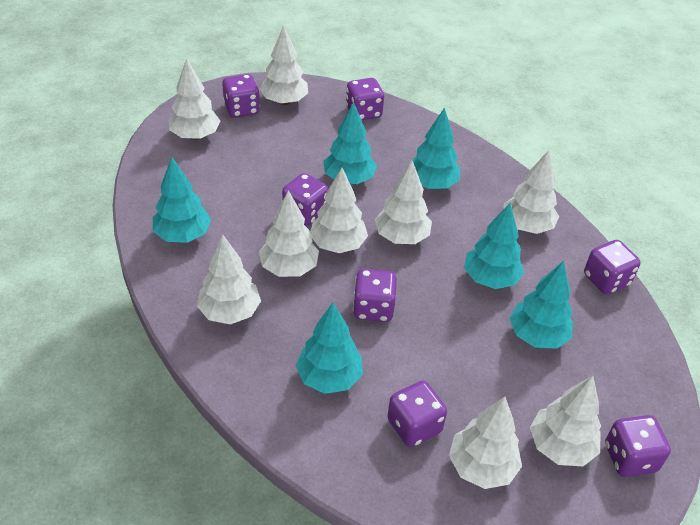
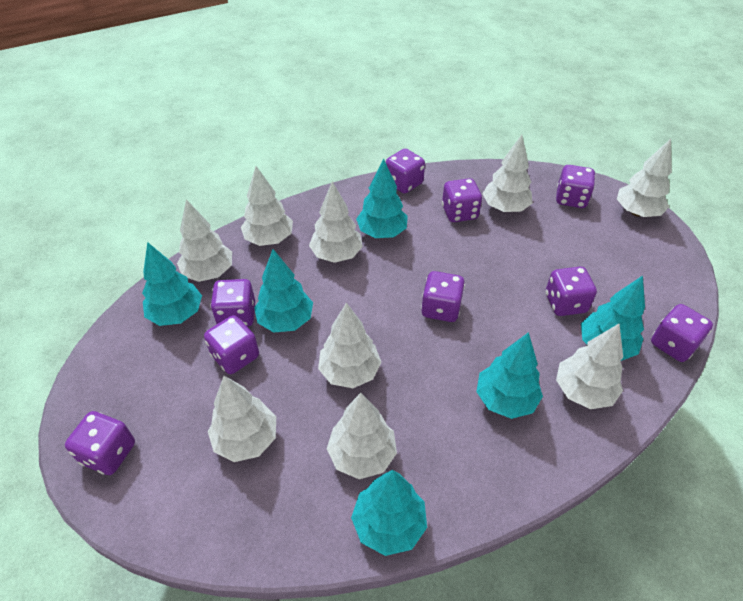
purple dice: 7 -> 9

